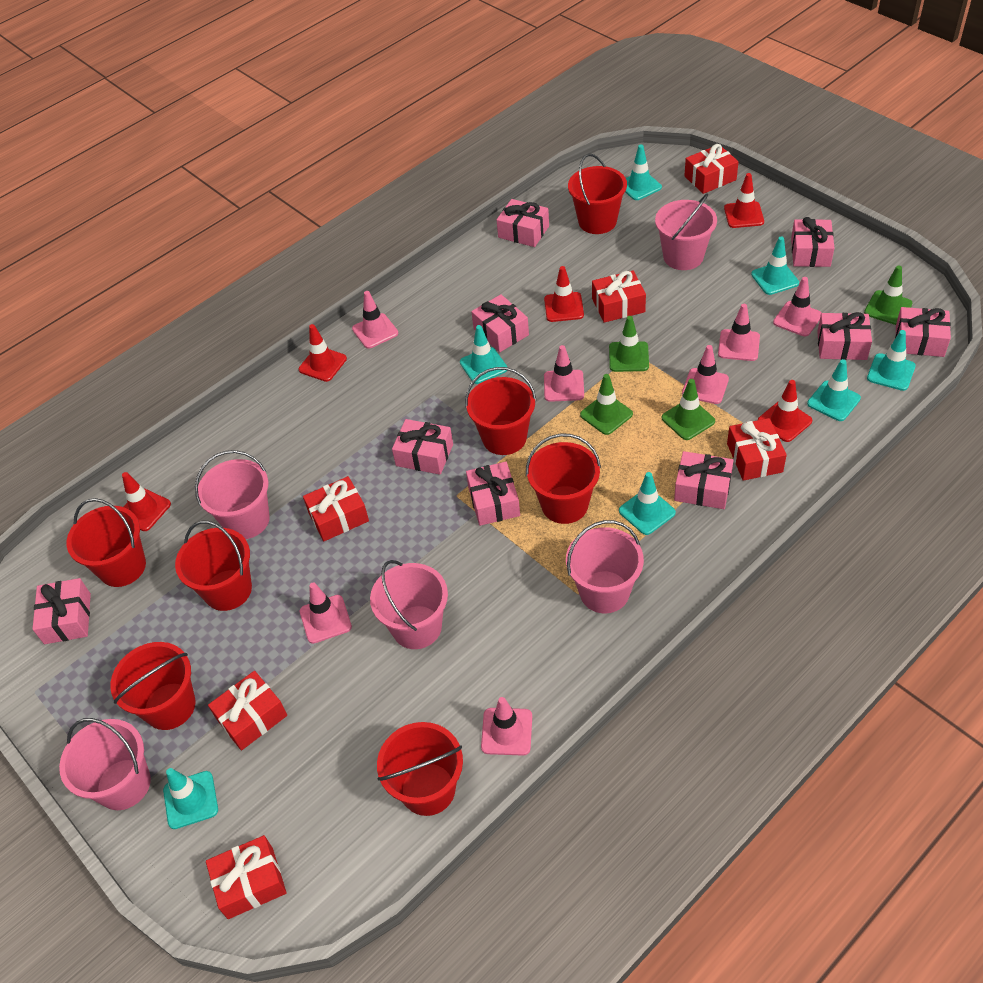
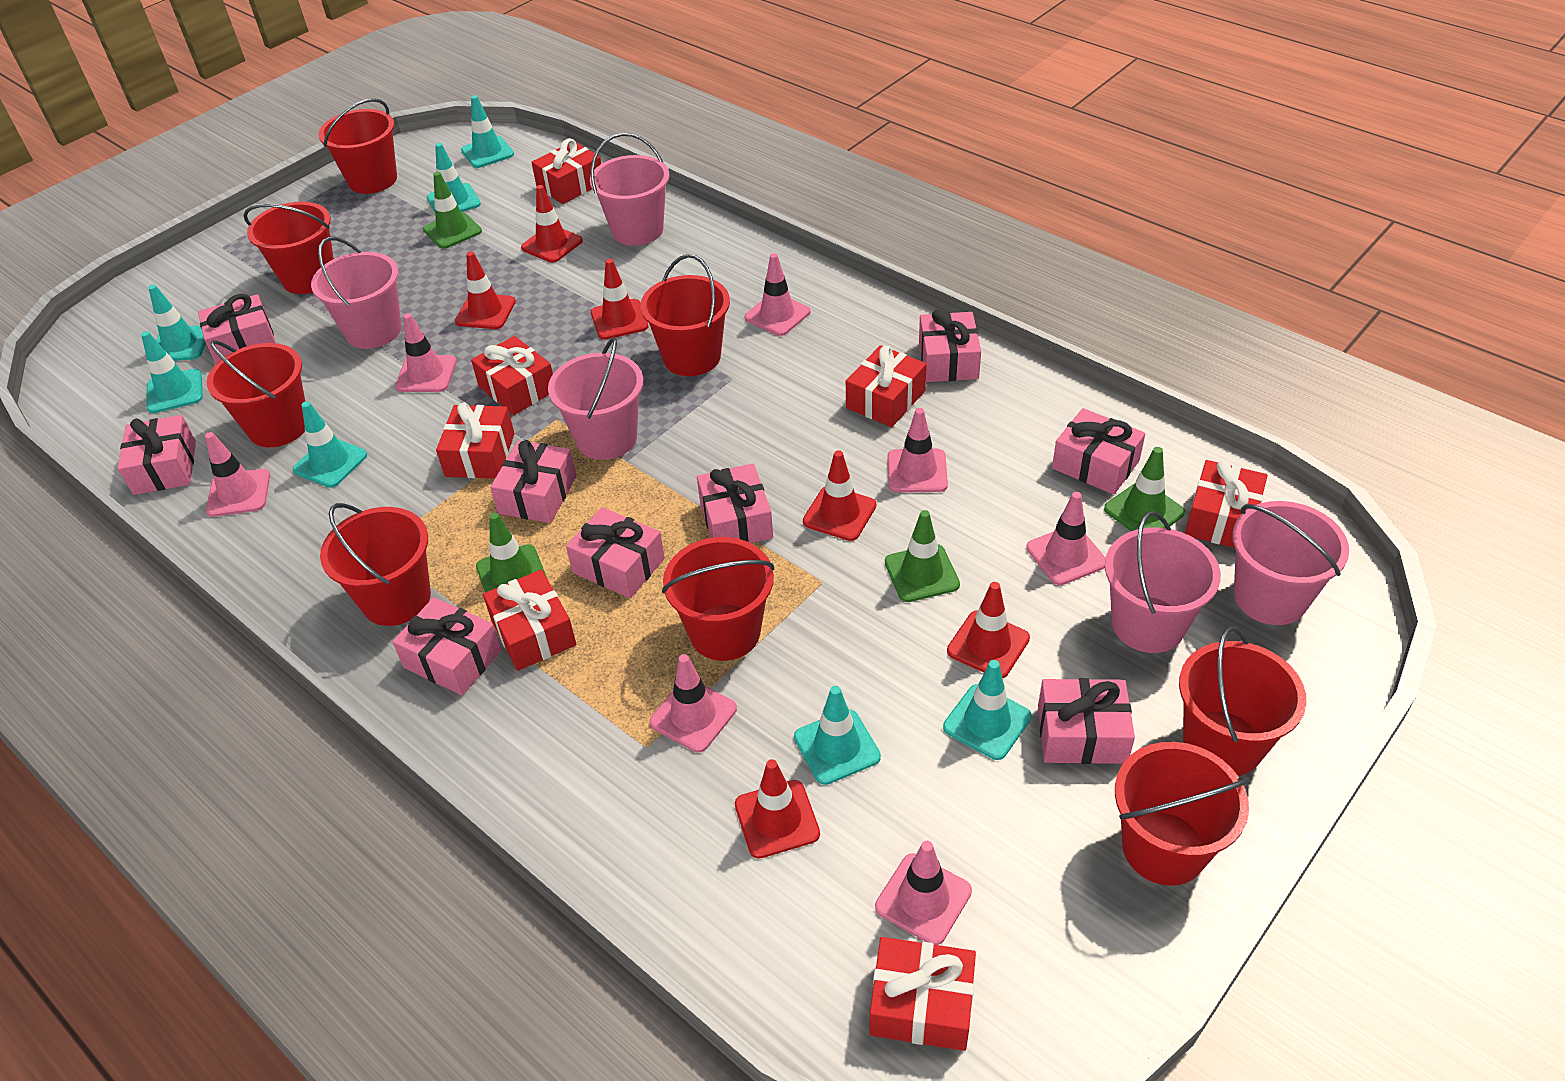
red bucket: 7 -> 8
red gift: 6 -> 7
red traffic cone: 5 -> 6

